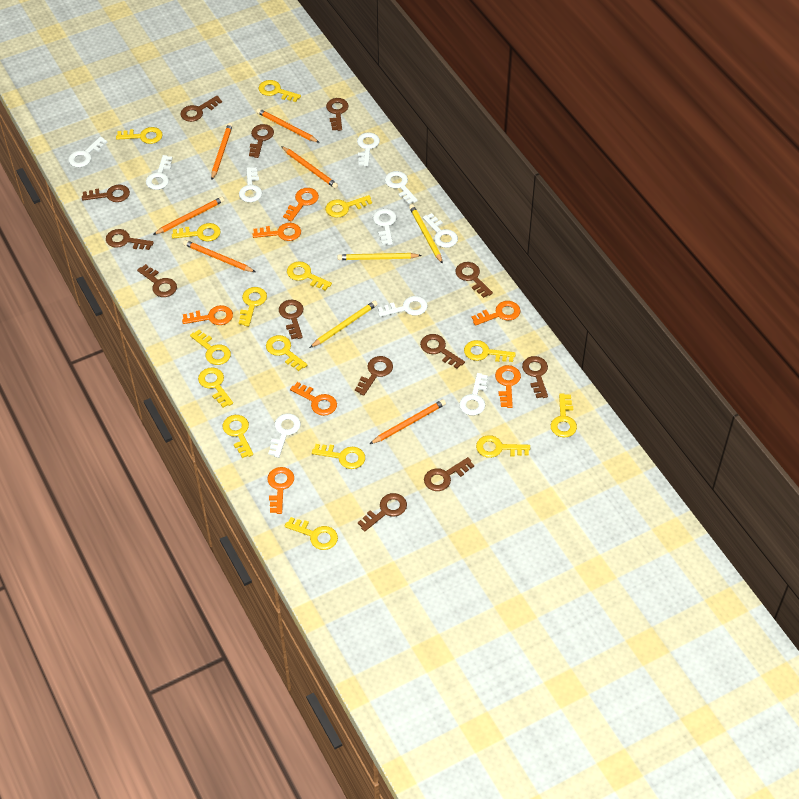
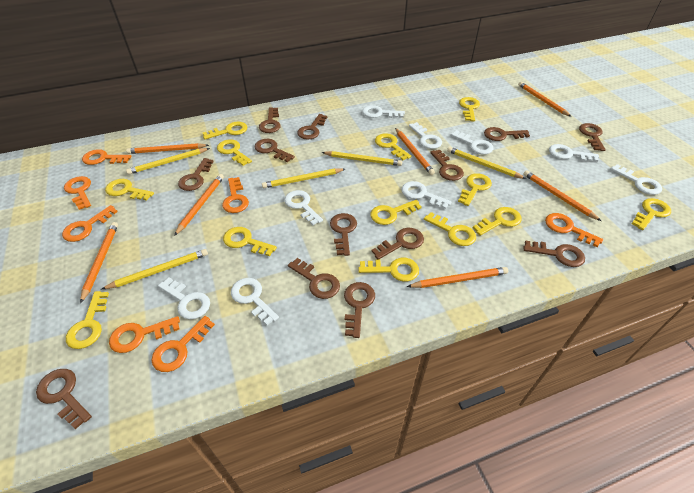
orange pencil: 6 -> 7
white key: 10 -> 9
yellow key: 15 -> 13
yellow pencil: 3 -> 5

